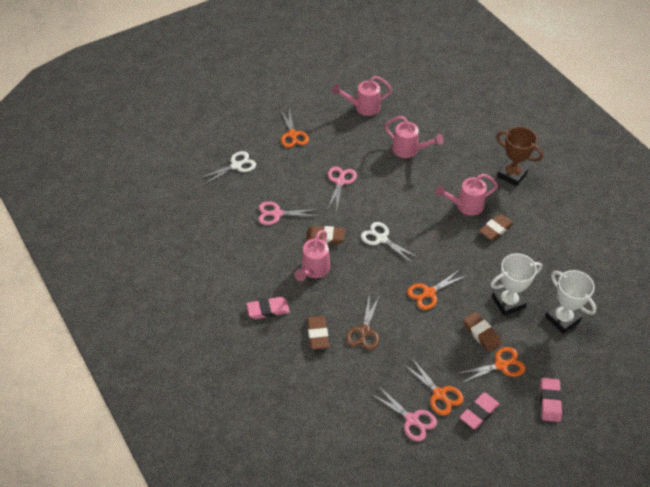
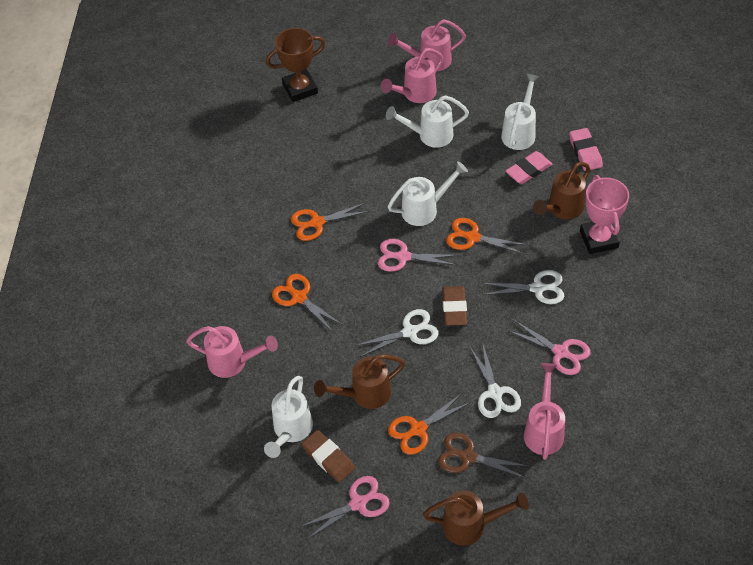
brown eraser: 4 -> 2
brown watering can: 0 -> 3
pink eraser: 3 -> 2
pink trophy: 0 -> 1
white scissors: 2 -> 3
white trophy: 2 -> 0
white watering can: 0 -> 4

